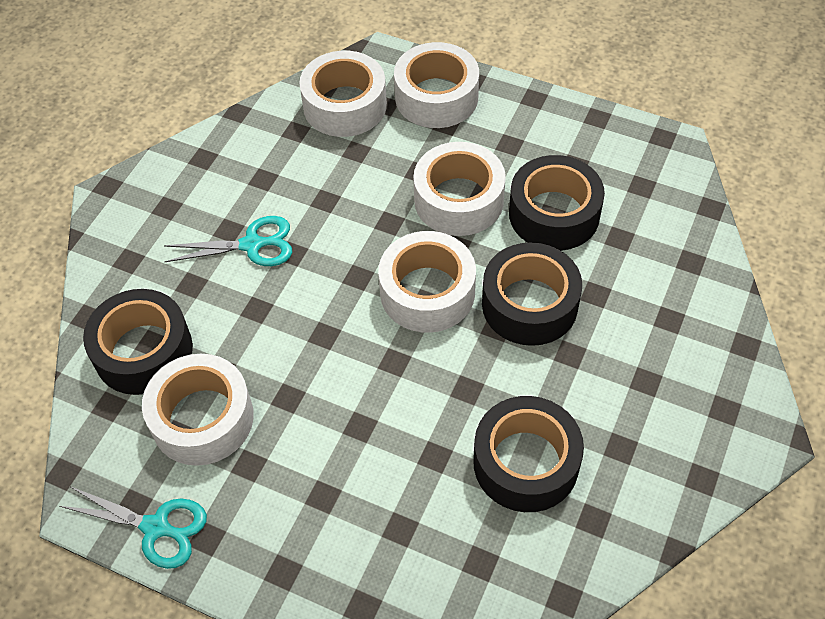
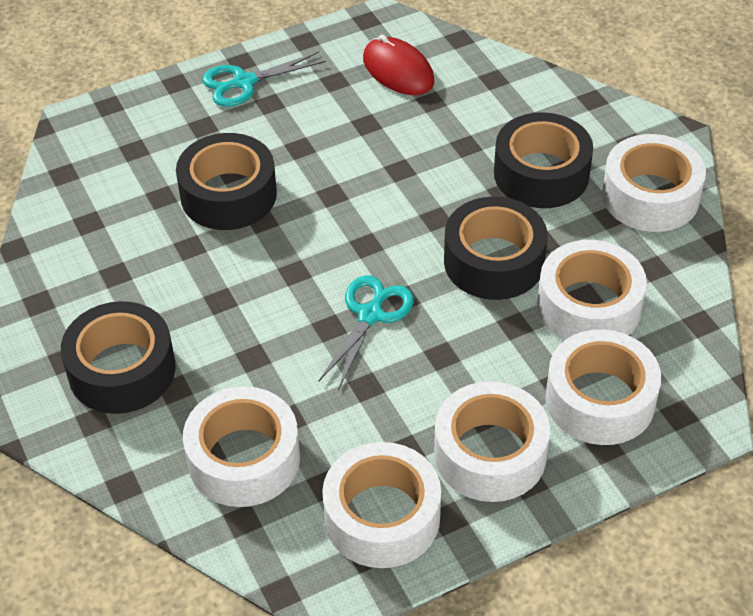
red mouse: 0 -> 1
white tape: 5 -> 6

